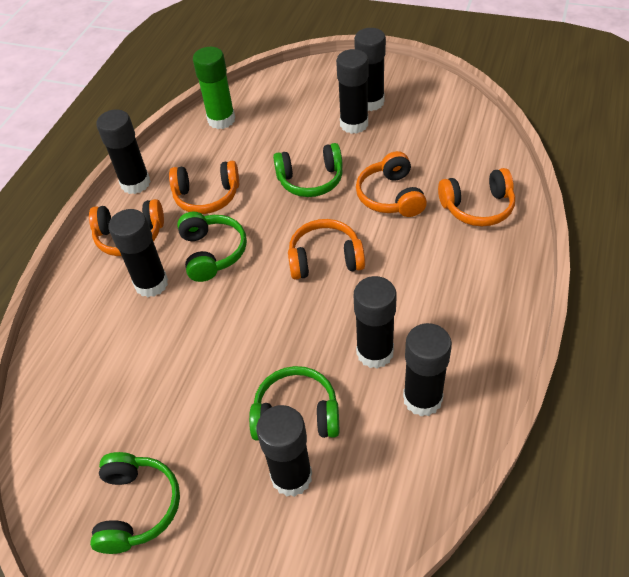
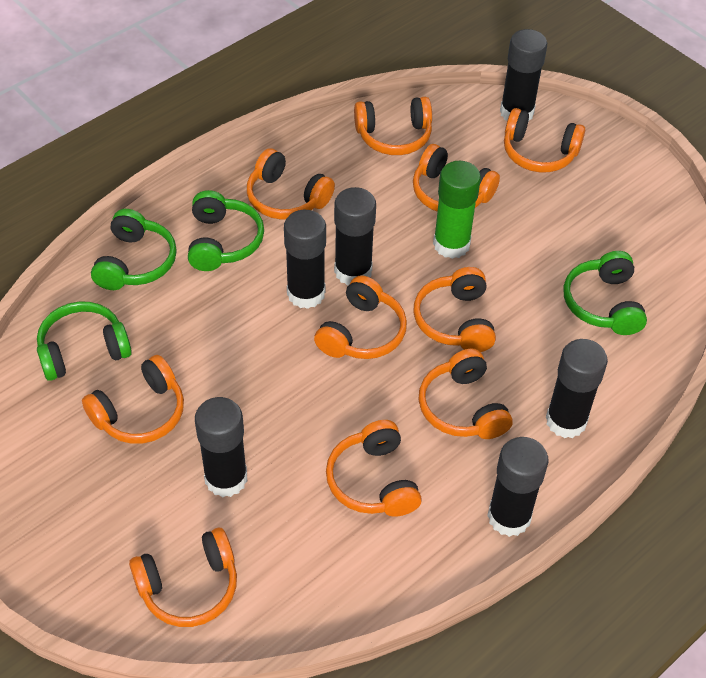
black glue stick: 7 -> 6
orange headphones: 5 -> 10

